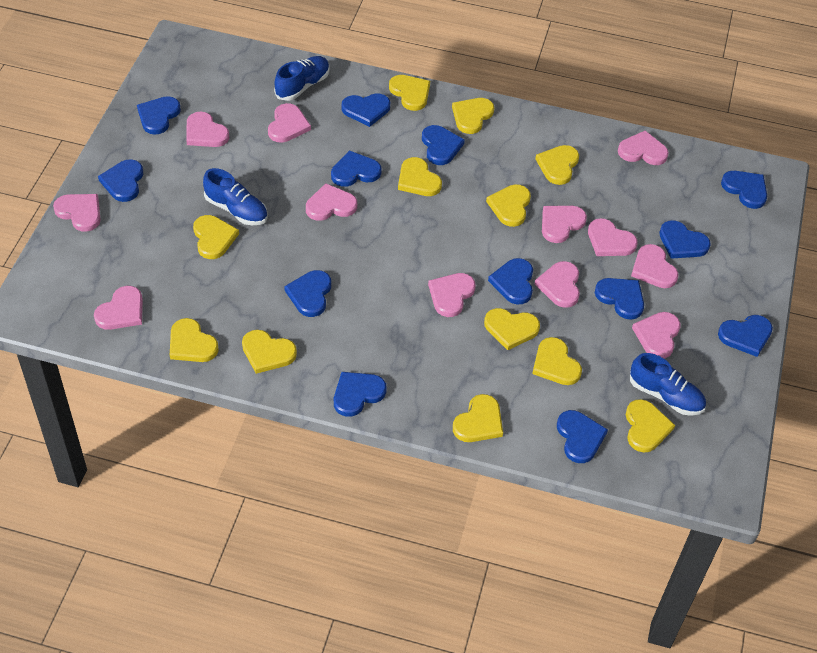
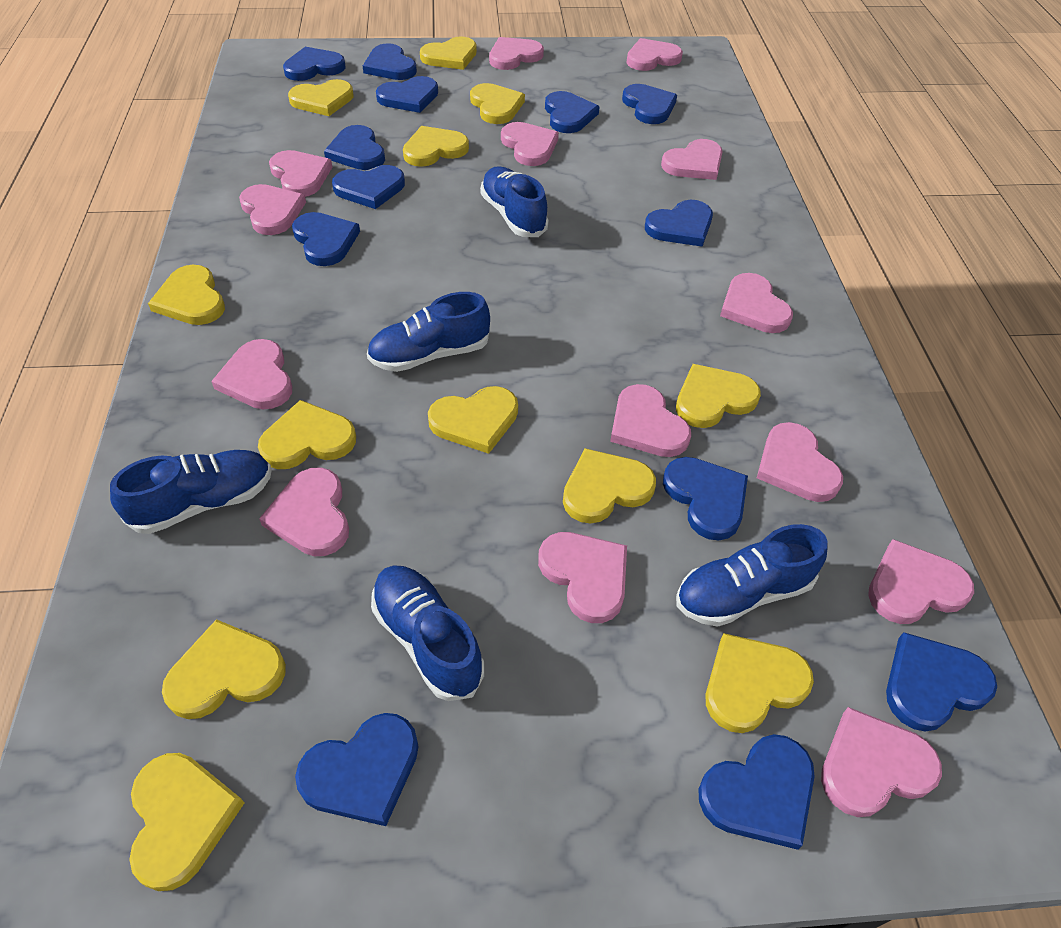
blue shoe: 3 -> 5
pink heart: 12 -> 14

